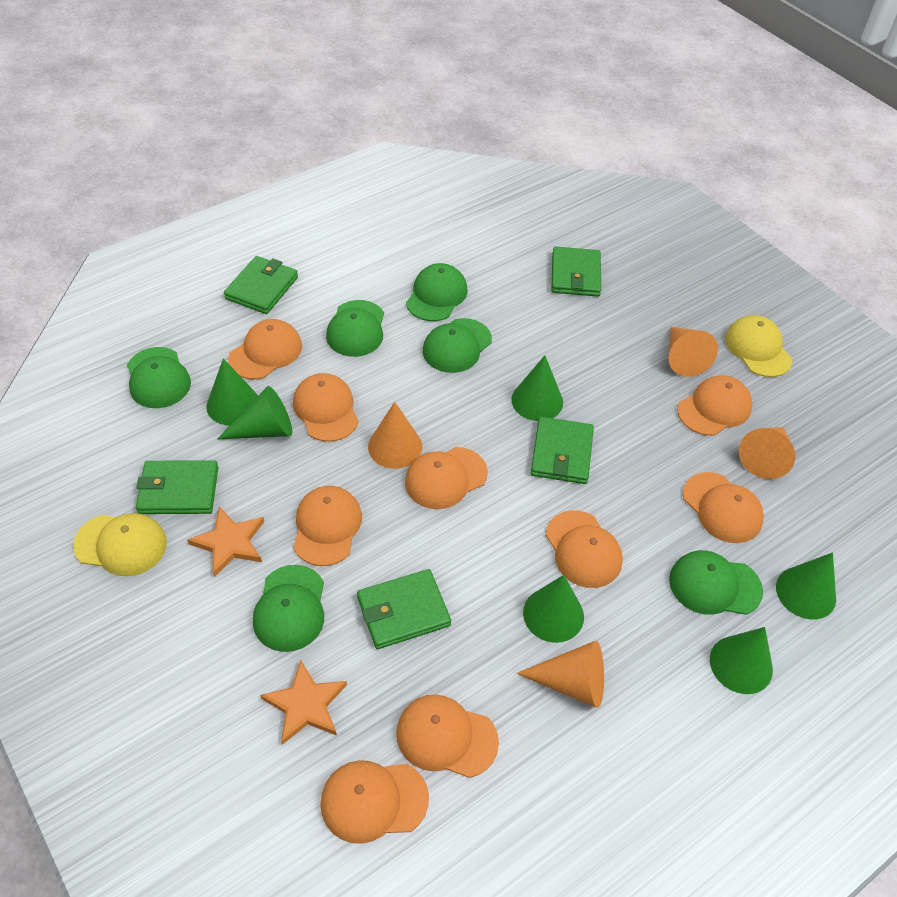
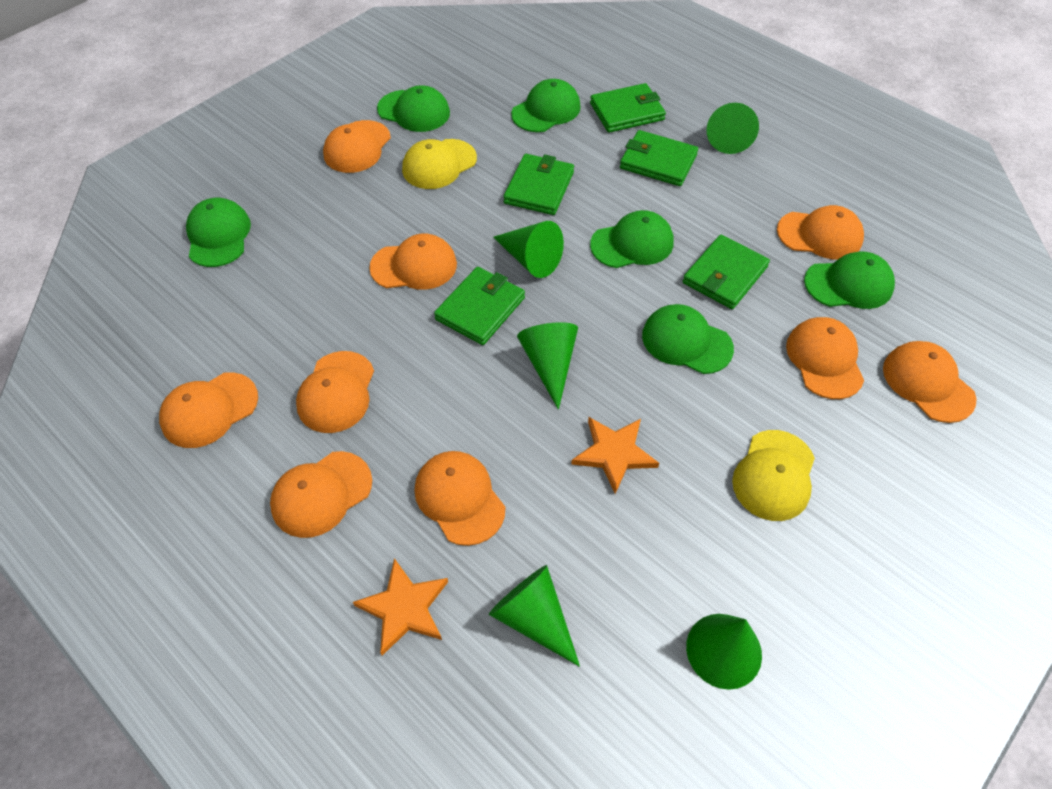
green cone: 6 -> 5
orange cone: 4 -> 0

